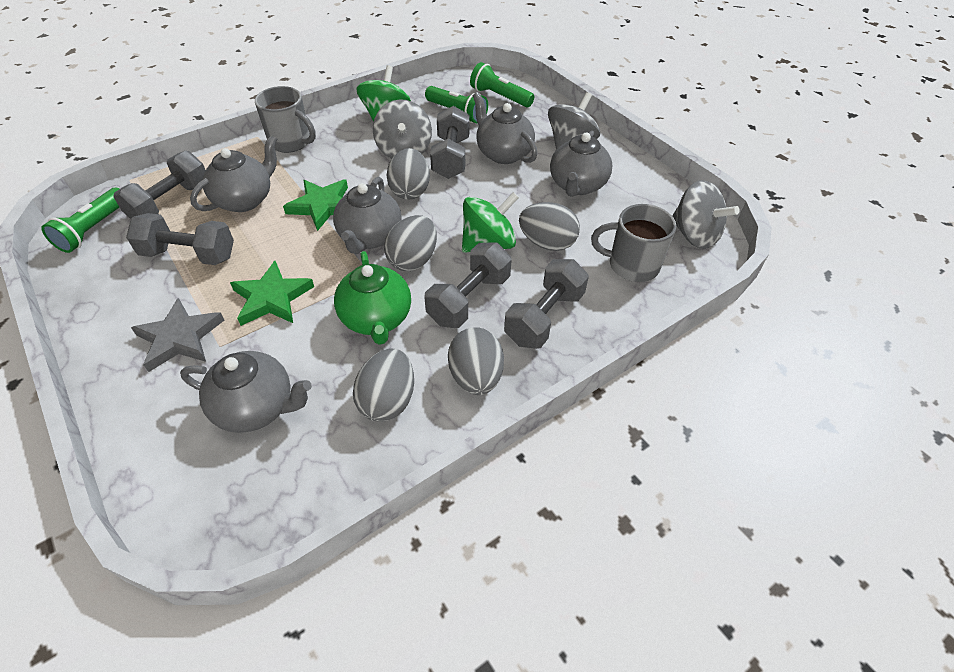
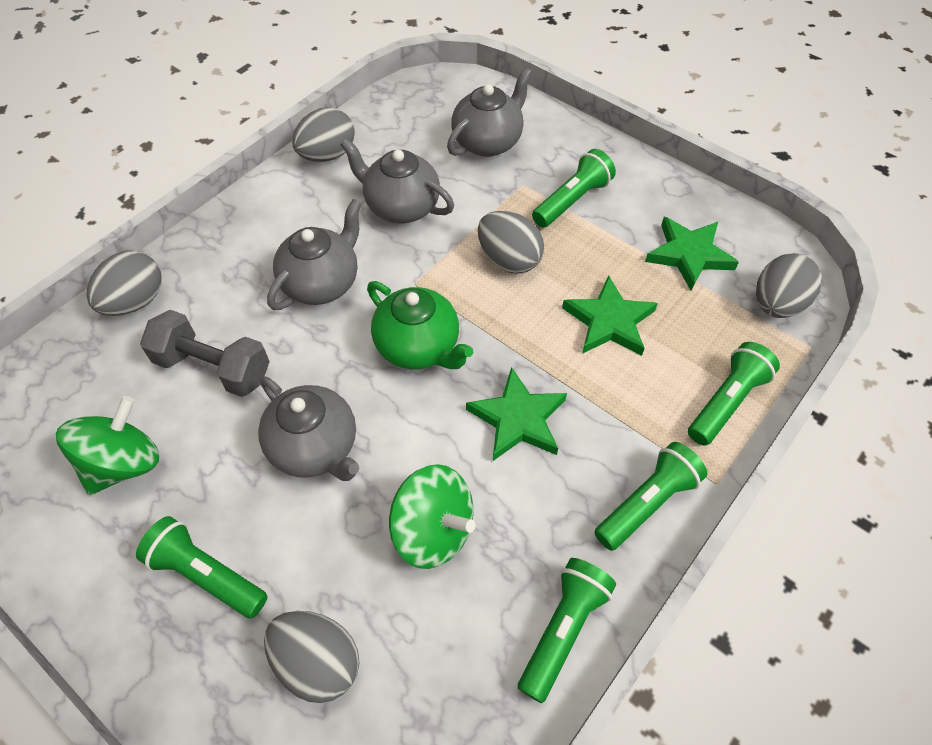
green flashlight: 3 -> 5
green star: 2 -> 3
grey dumbbell: 5 -> 1
grey mug: 2 -> 0
grey spinning top: 3 -> 0
grey star: 1 -> 0
grey teapot: 5 -> 4

